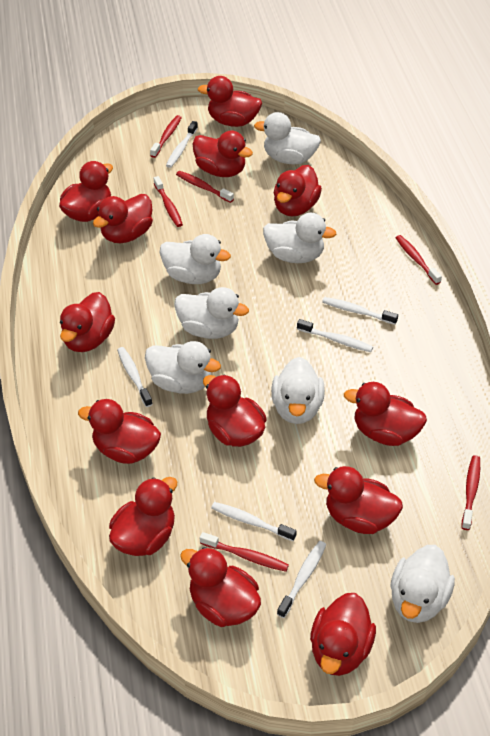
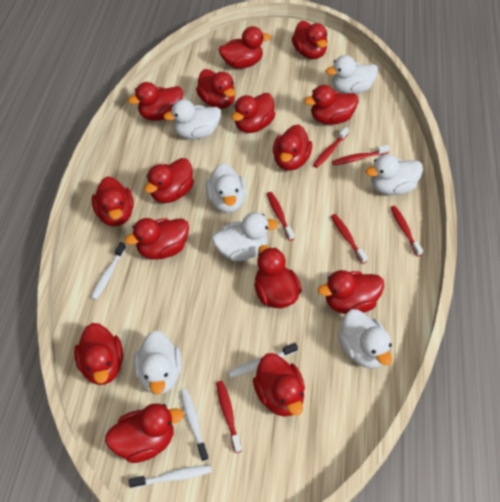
red duck: 13 -> 15
white toothbrush: 6 -> 4

